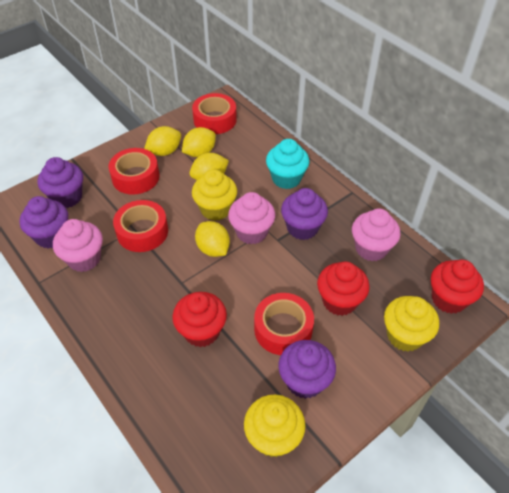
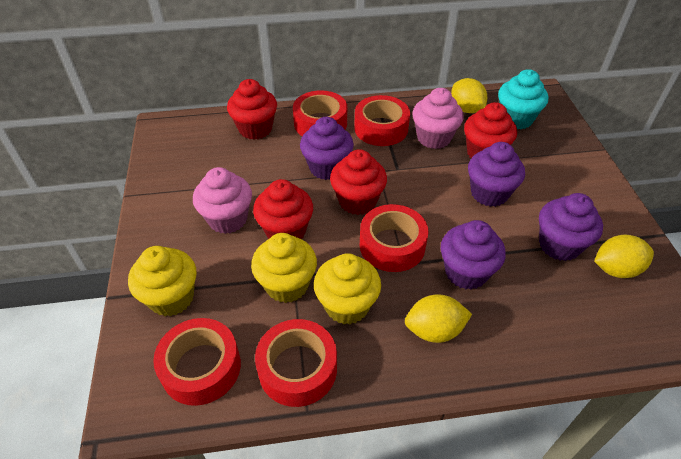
pink cupcake: 3 -> 2
red cupcake: 3 -> 4
red tape: 4 -> 5
yellow lemon: 4 -> 3

